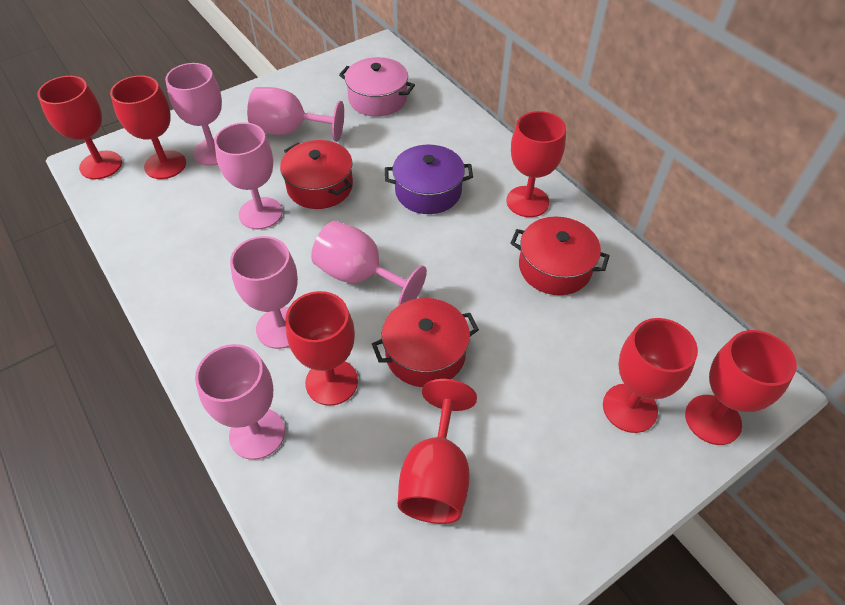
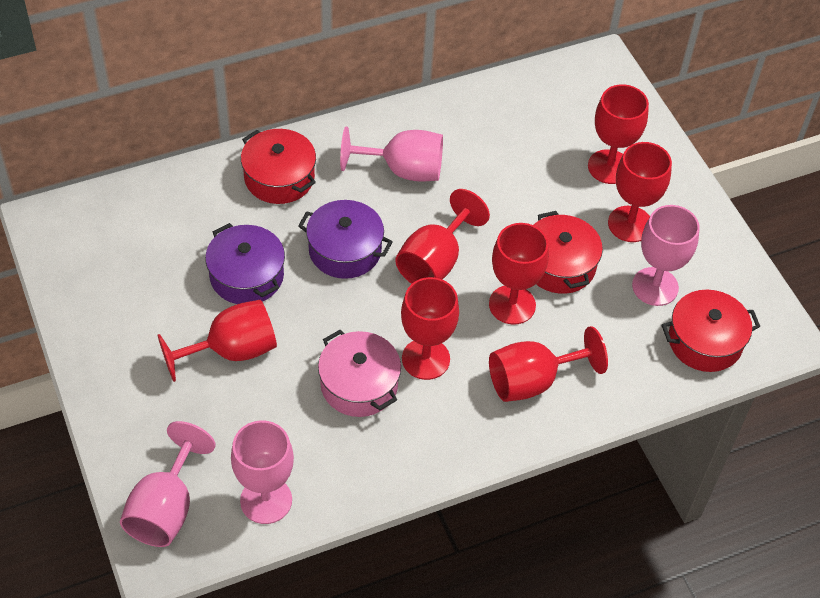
pink goblet: 6 -> 4
purple pot: 1 -> 2

